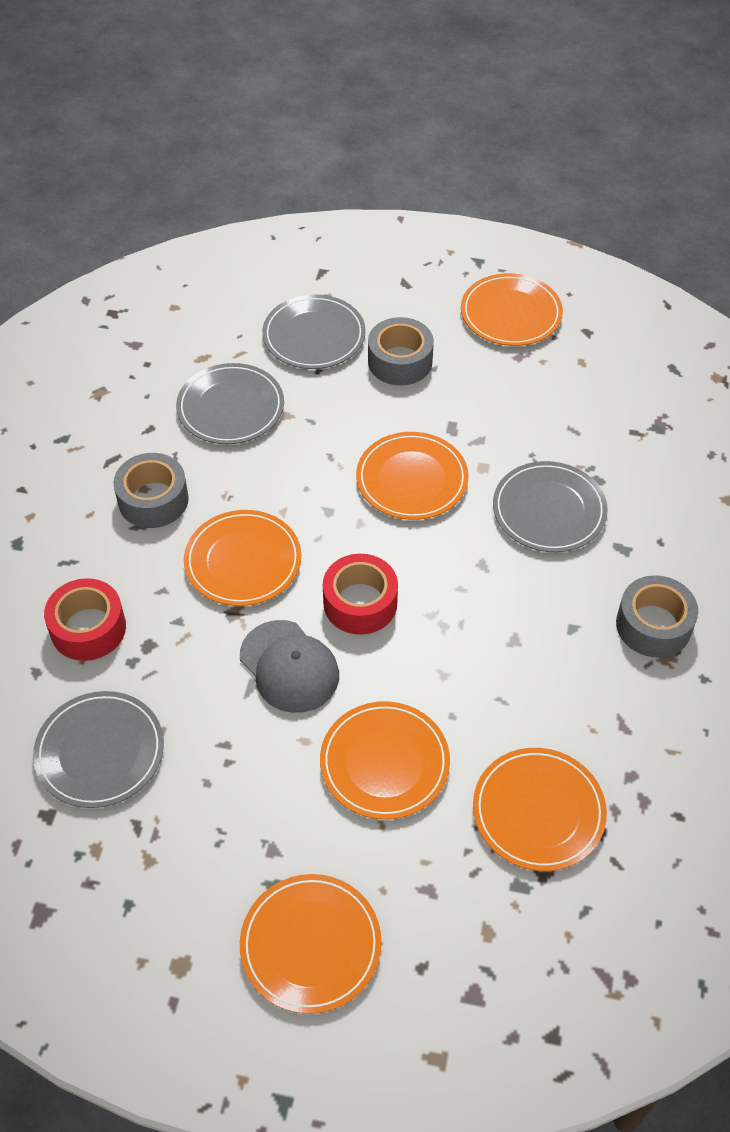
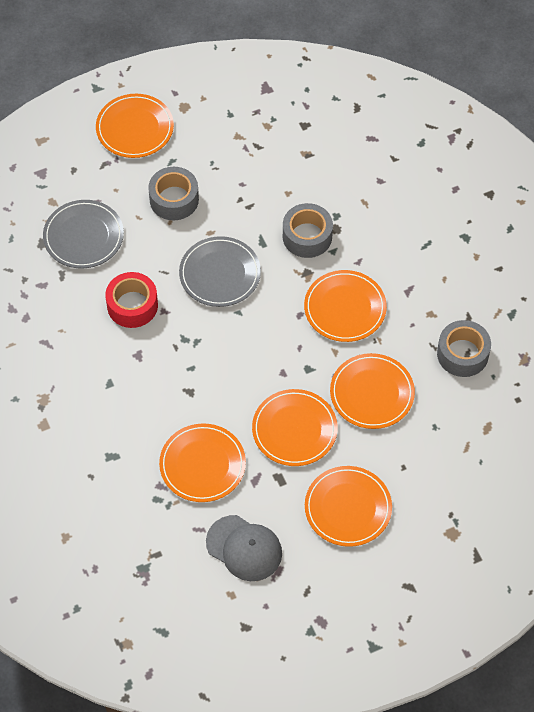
grey plate: 4 -> 2
red tape: 2 -> 1

